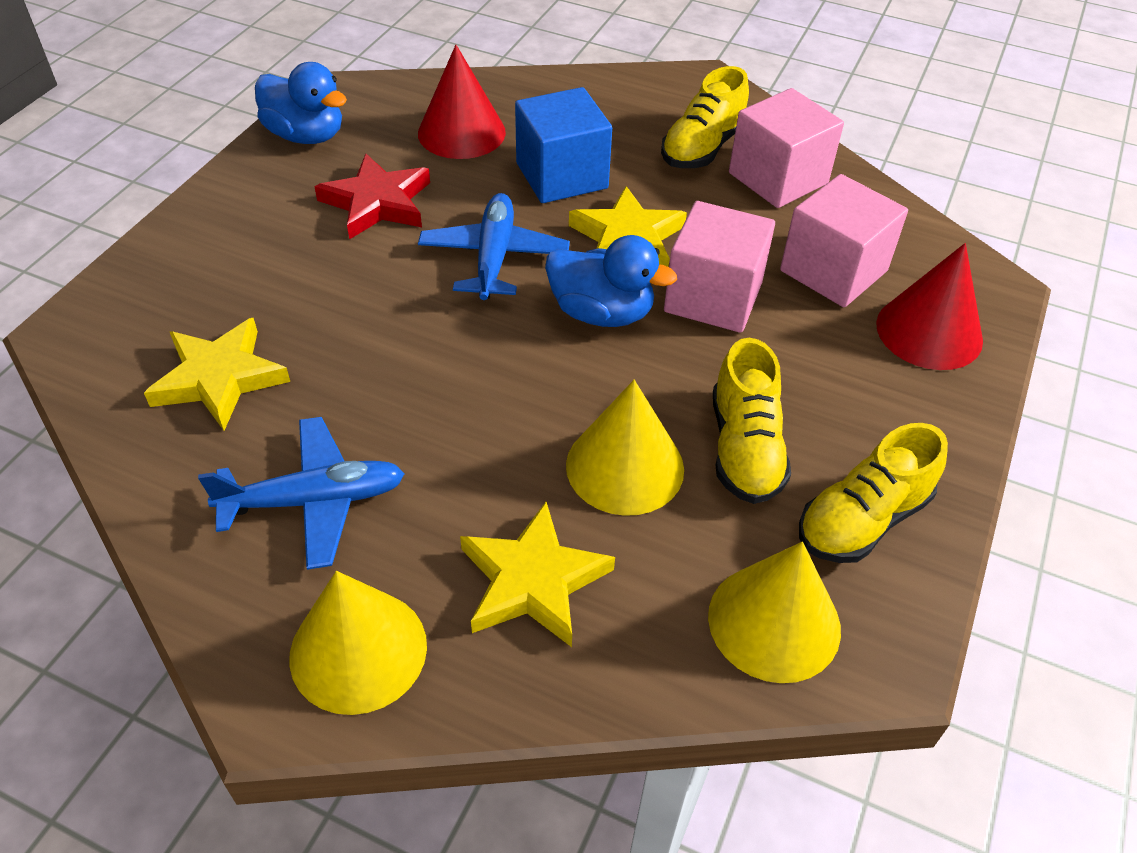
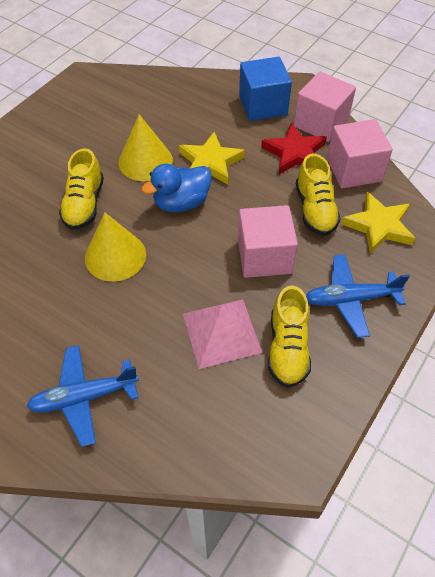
blue duck: 2 -> 1
pink pyramid: 0 -> 1
red cone: 2 -> 0
yellow cone: 3 -> 2
yellow star: 3 -> 2

